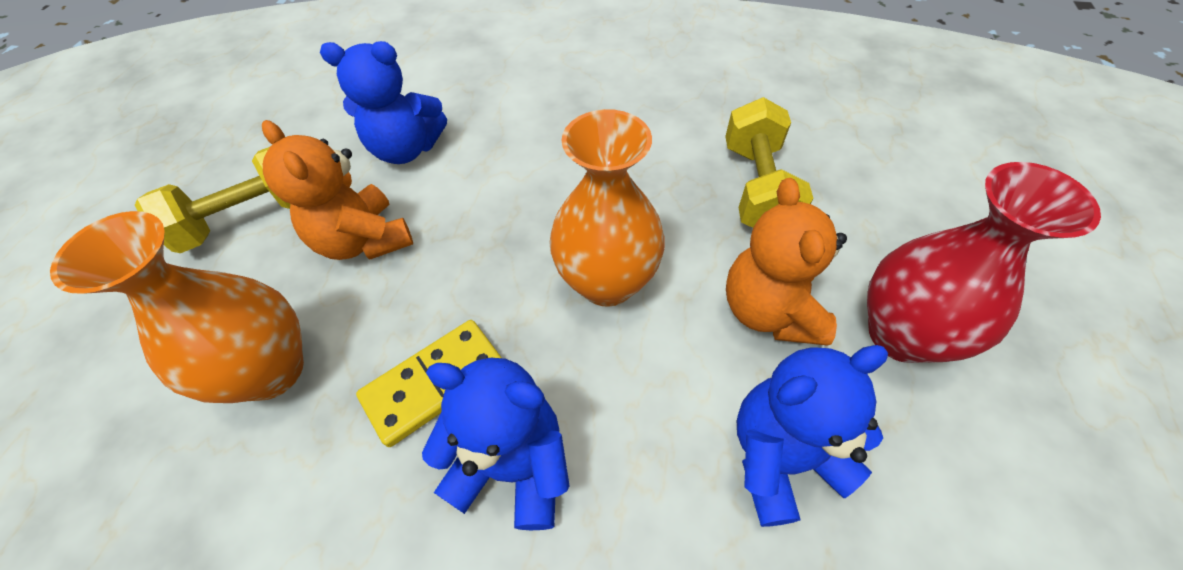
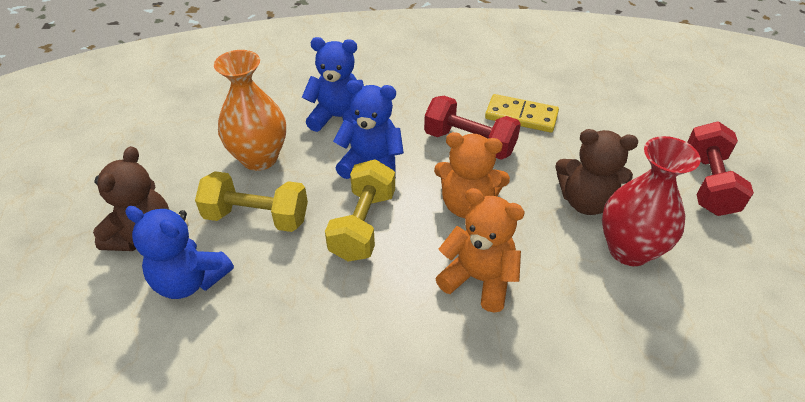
brown teddy bear: 0 -> 2
orange vase: 2 -> 1
red dumbbell: 0 -> 2

